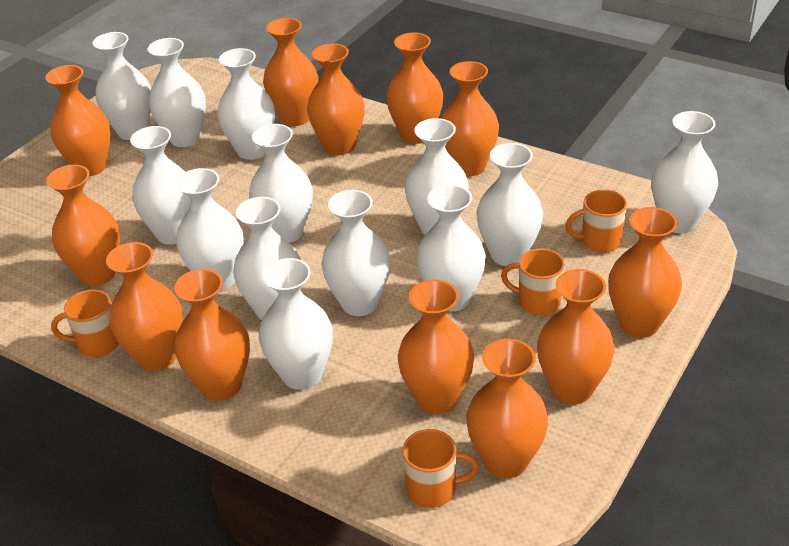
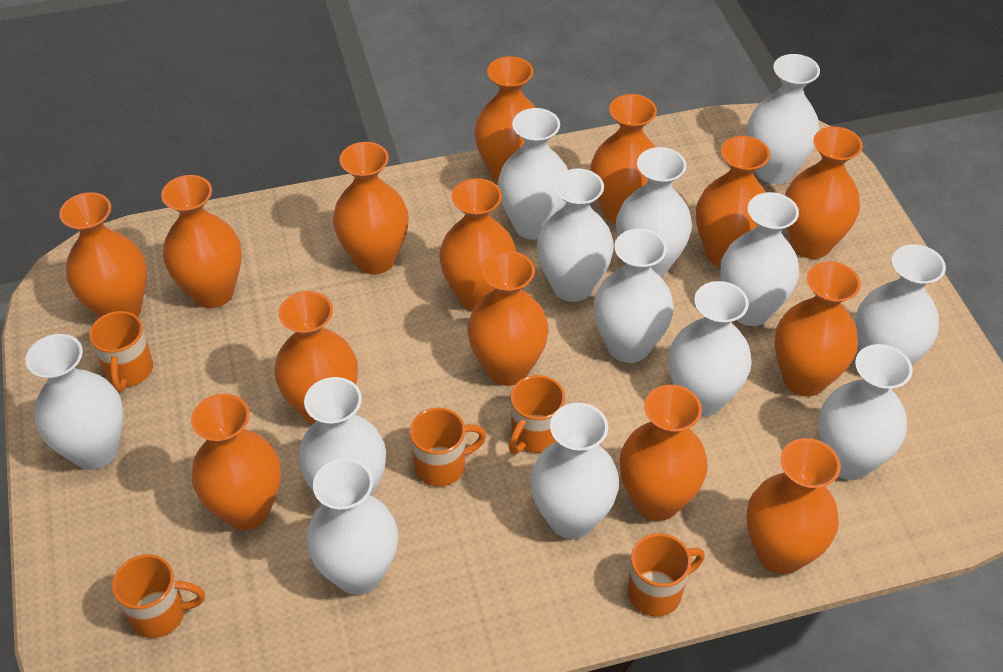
orange mug: 4 -> 5
orange vase: 12 -> 14

